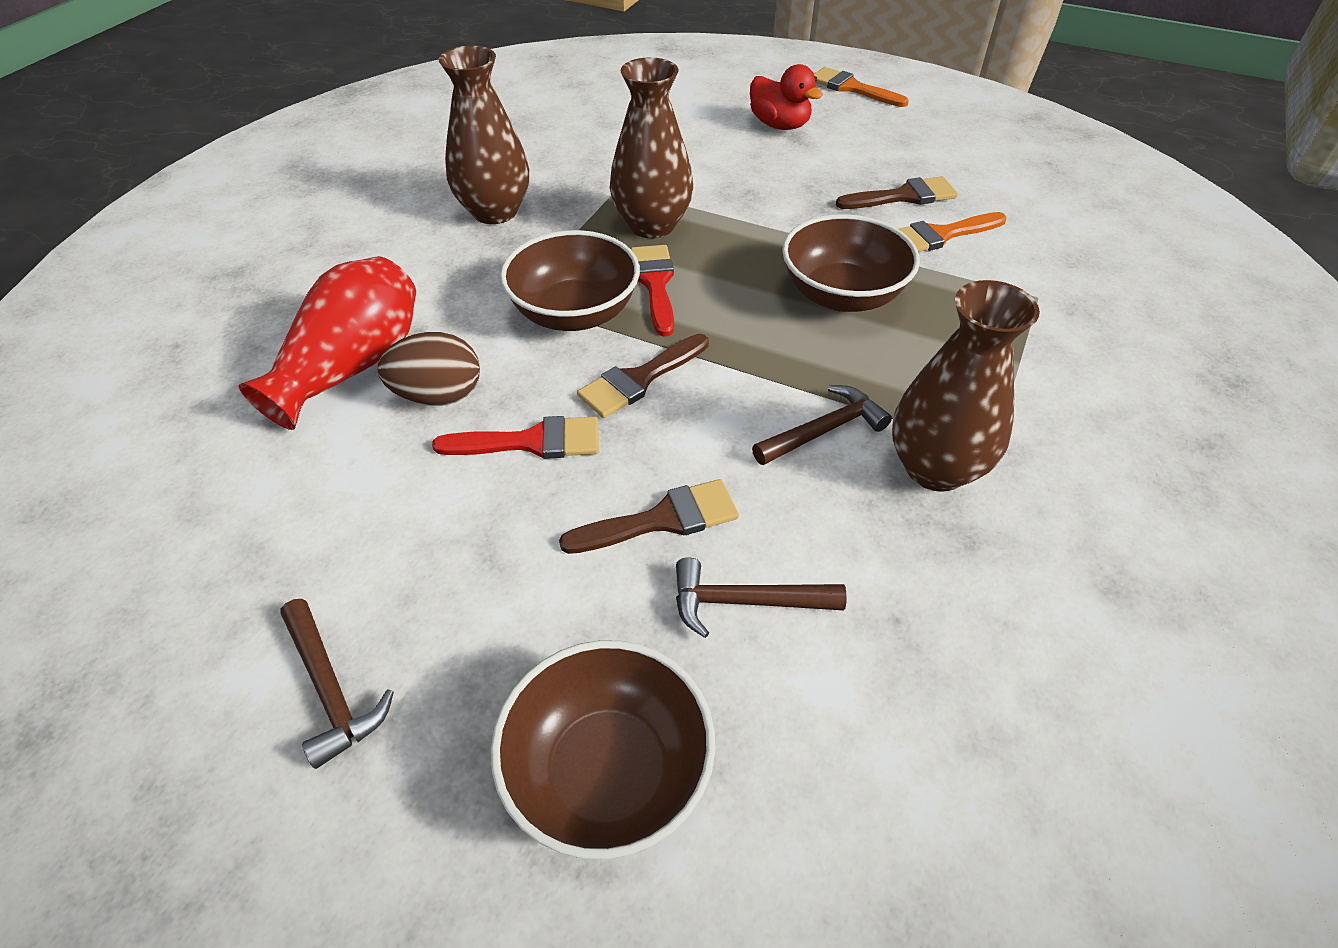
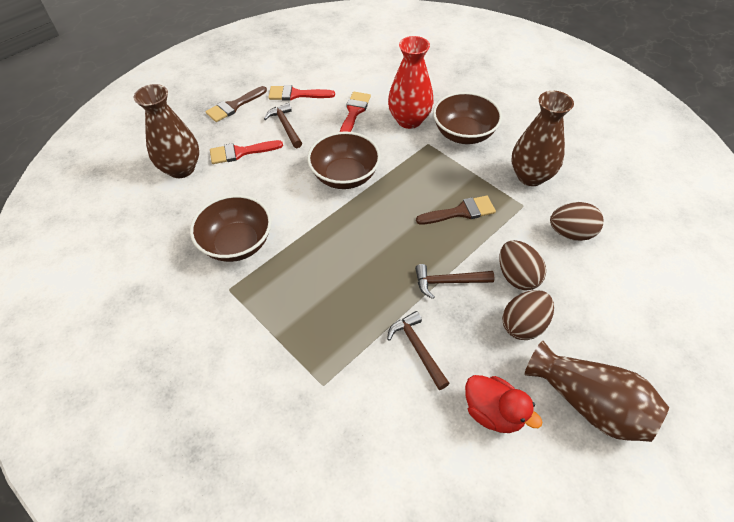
brown brush: 3 -> 2
brown egg: 1 -> 3
orange brush: 2 -> 0
red brush: 2 -> 3

